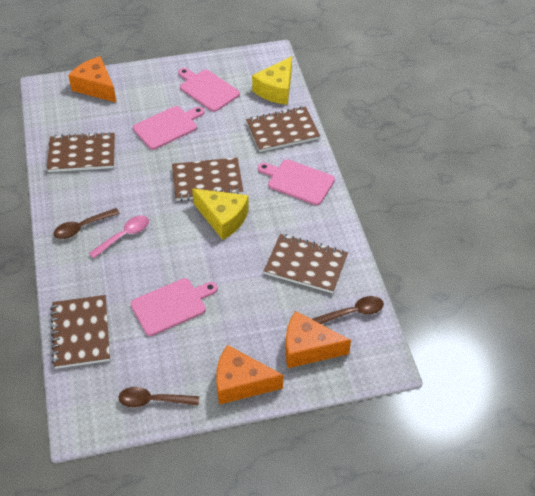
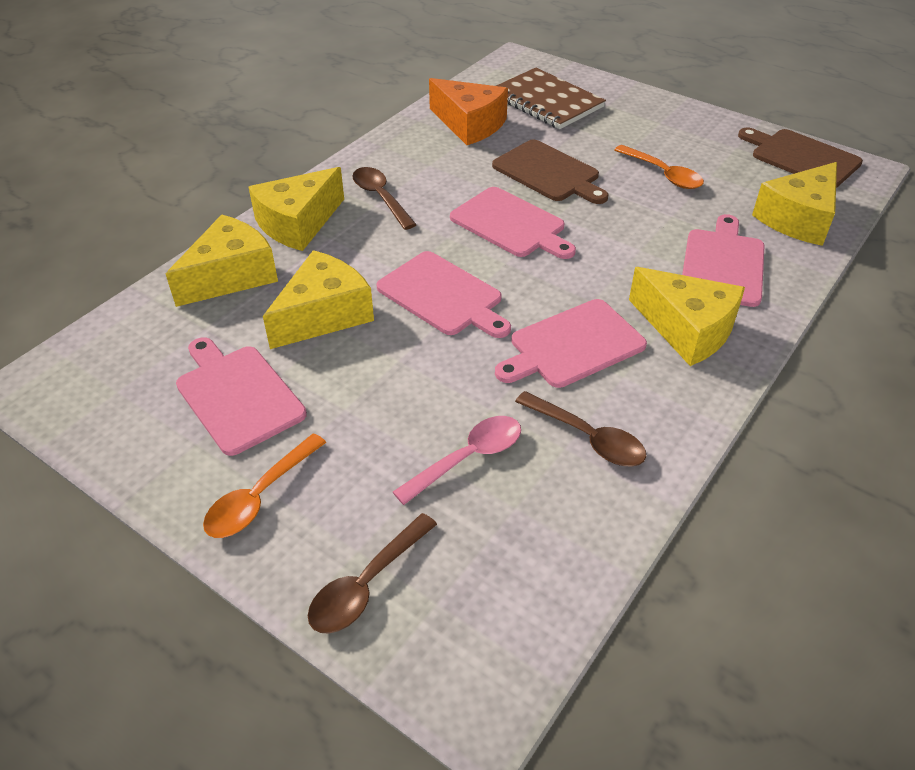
brown cutting board: 0 -> 2
brown notebook: 5 -> 1
orange cheese: 3 -> 1
orange spoon: 0 -> 2
pink cutting board: 4 -> 5
yellow cheese: 2 -> 5

